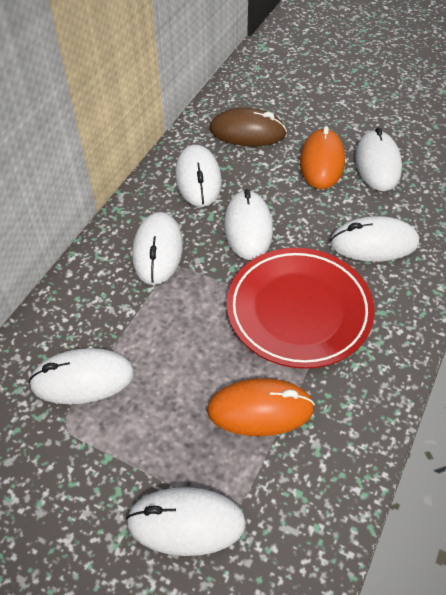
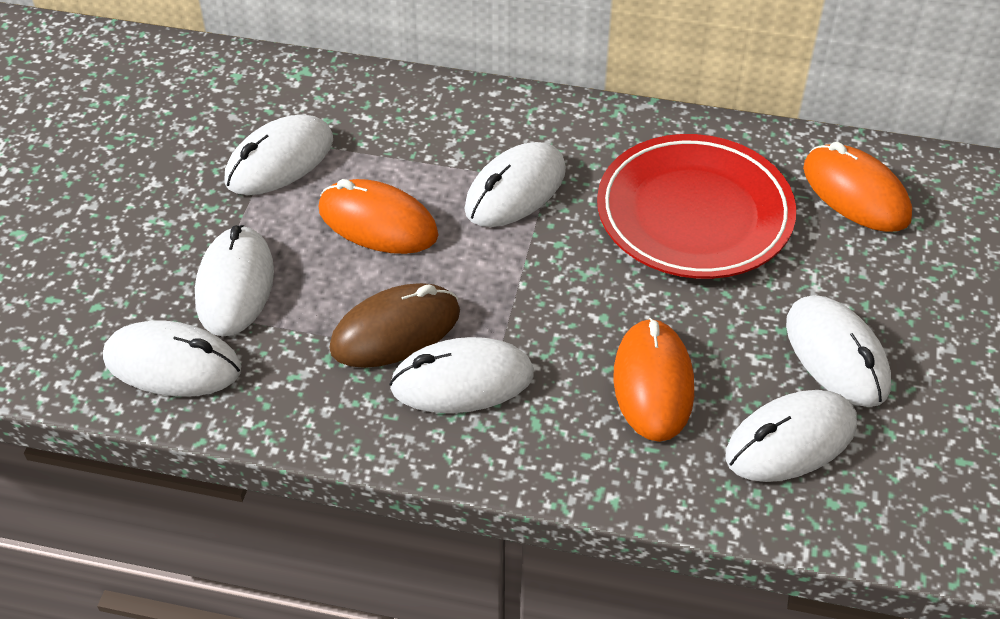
orange mouse: 2 -> 3

